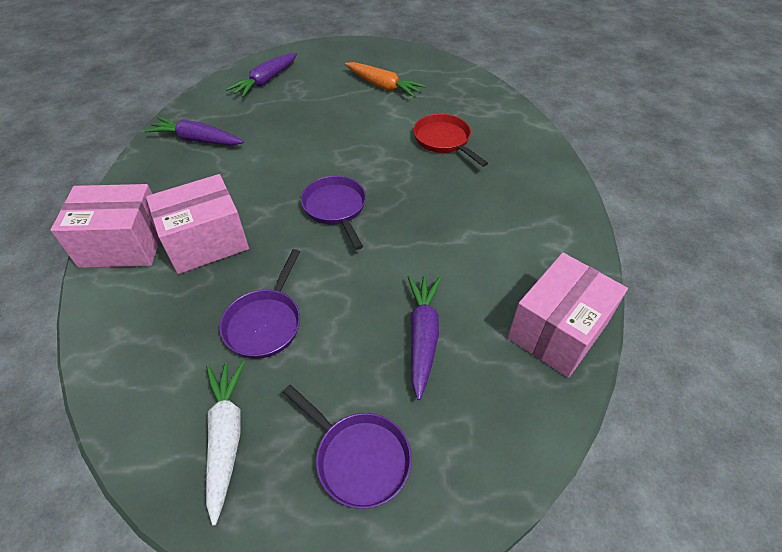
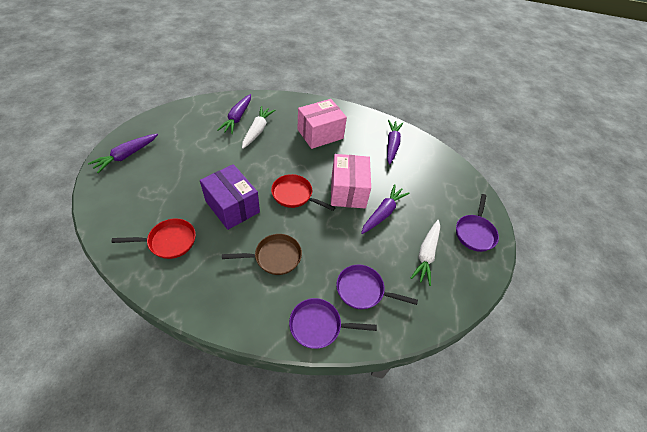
brown pan: 0 -> 1
orange carrot: 1 -> 0
pink box: 3 -> 2
purple box: 0 -> 1
purple carrot: 3 -> 4
red pan: 1 -> 2
white carrot: 1 -> 2

